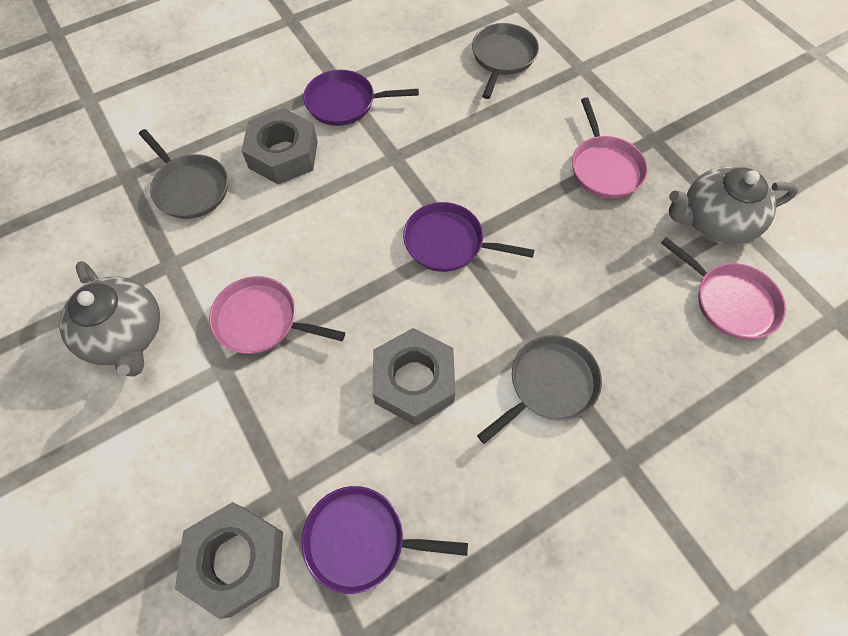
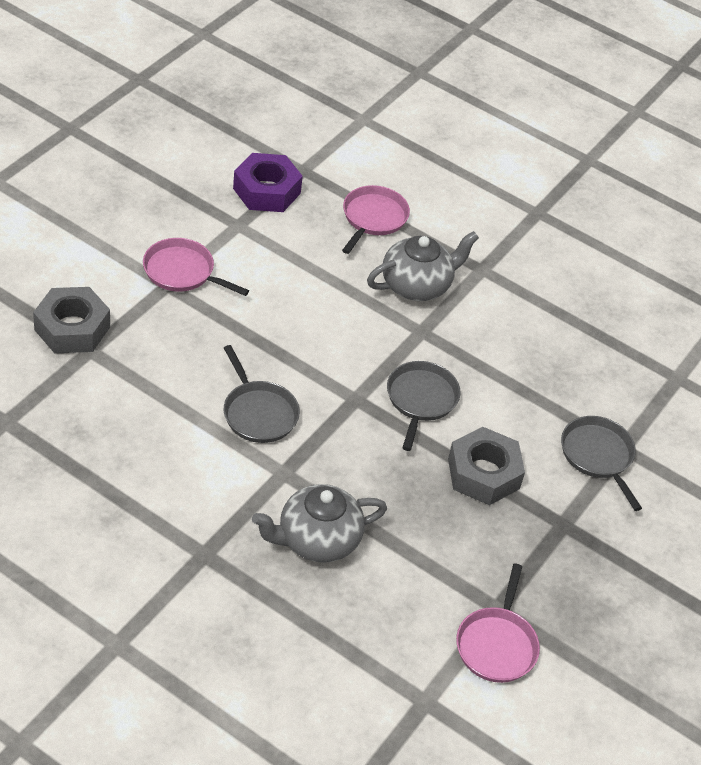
grey nut: 3 -> 2
purple nut: 0 -> 1
purple pan: 3 -> 0

